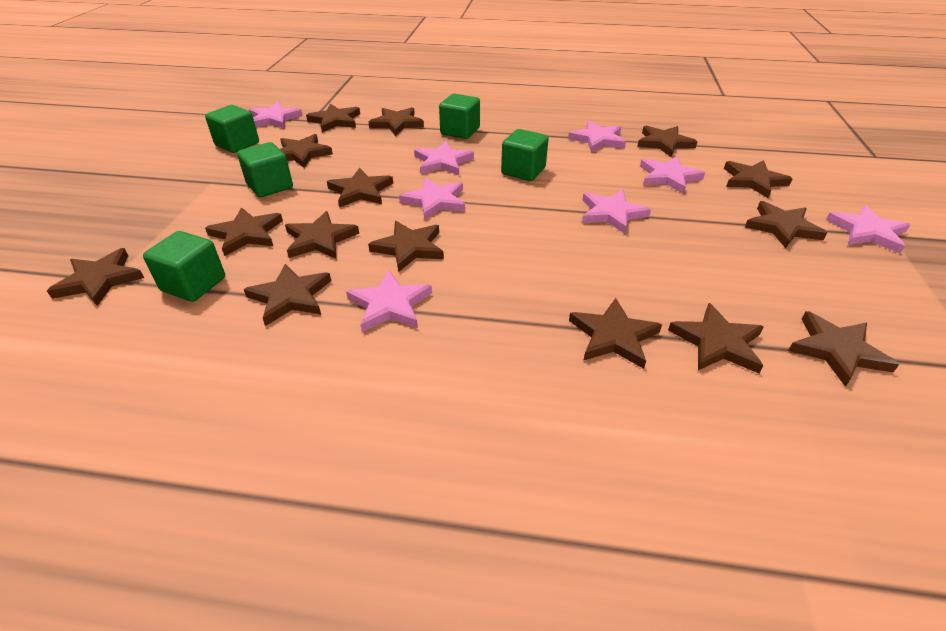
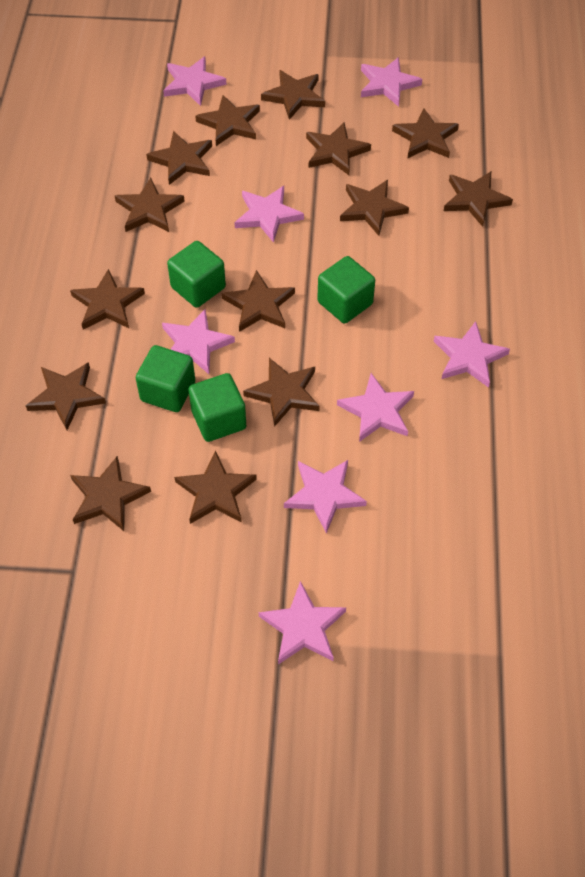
brown star: 15 -> 14
green cube: 5 -> 4

